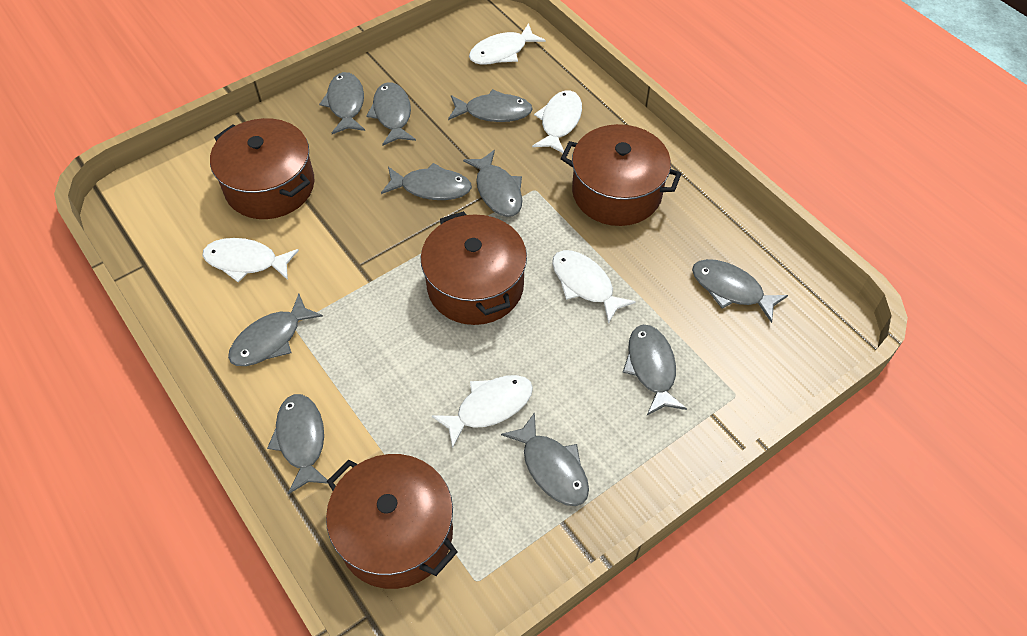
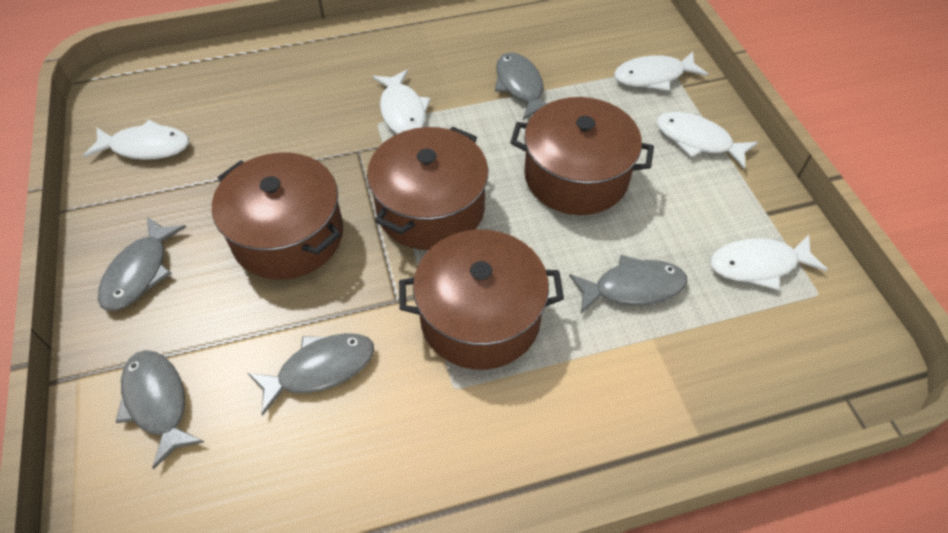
grey fish: 10 -> 5

